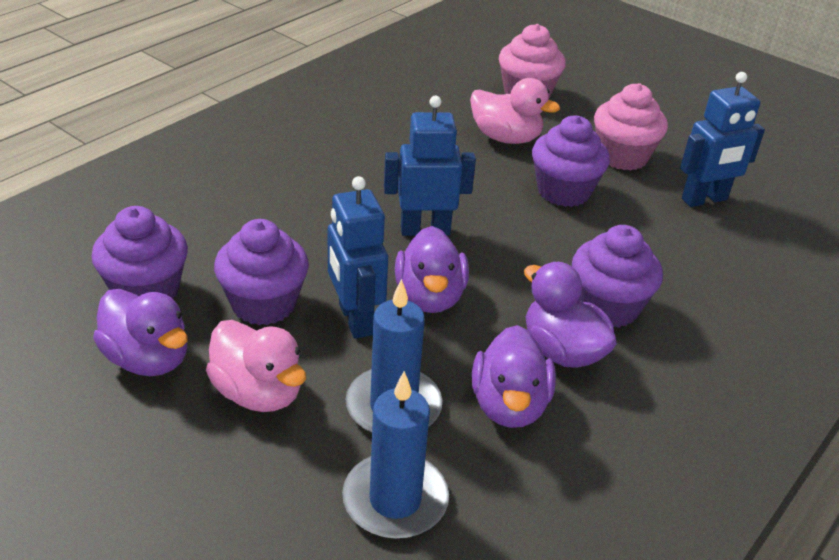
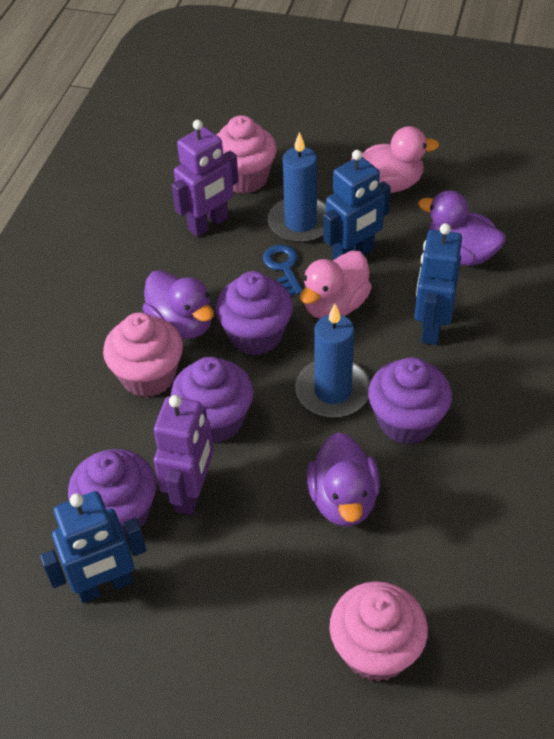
blue key: 0 -> 1
pink cupcake: 2 -> 3
purple duck: 4 -> 3
purple robot: 0 -> 2

